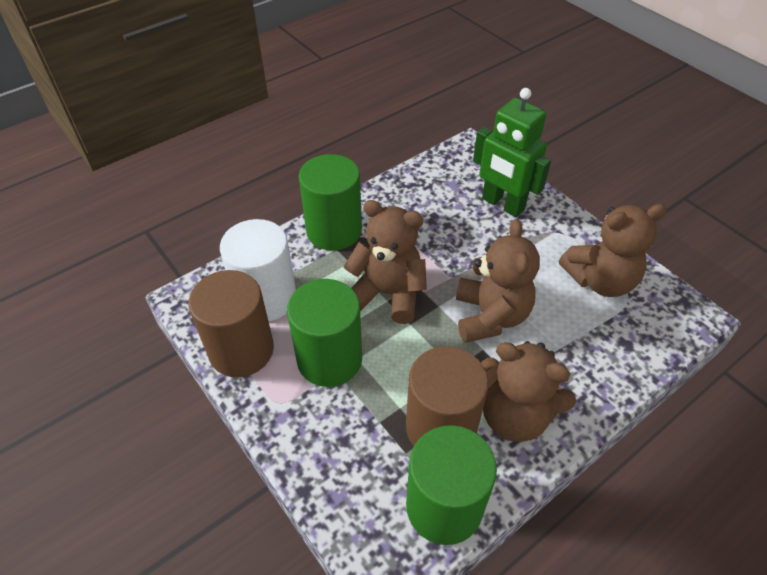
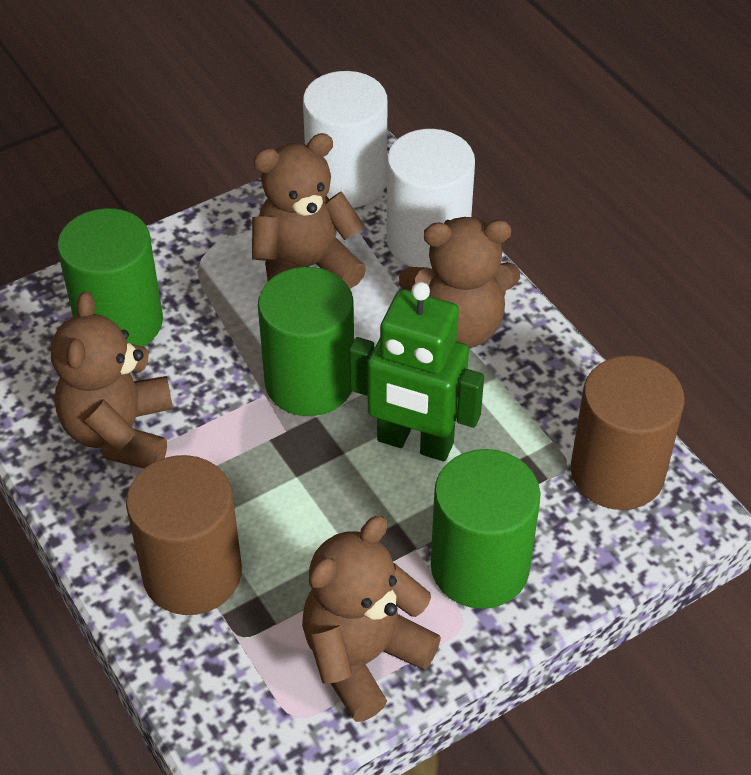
white cylinder: 1 -> 2

